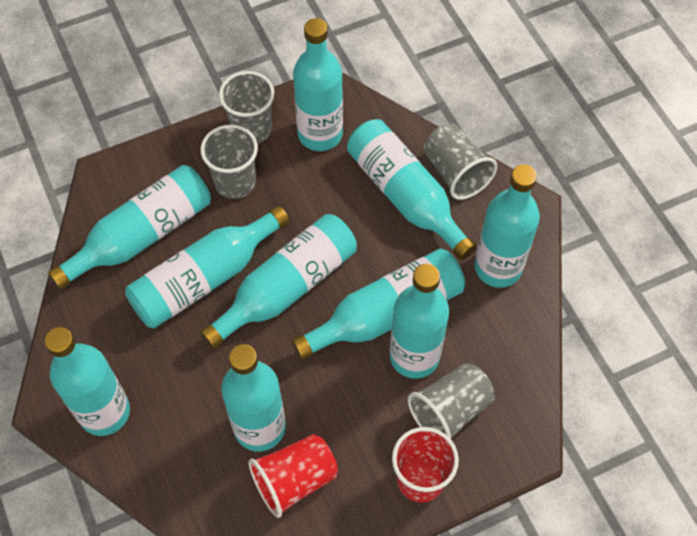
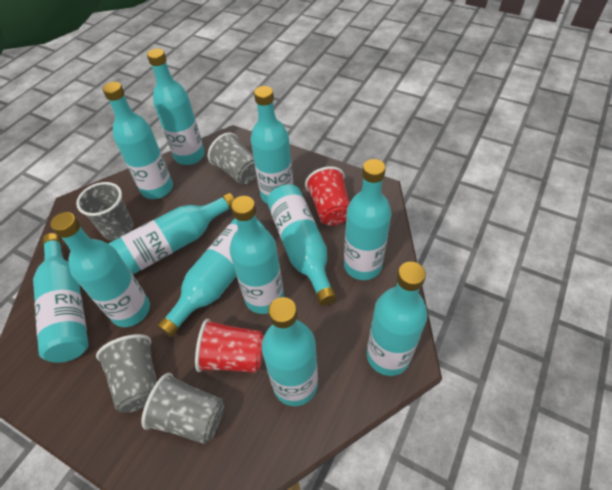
turquoise bottle: 10 -> 12

